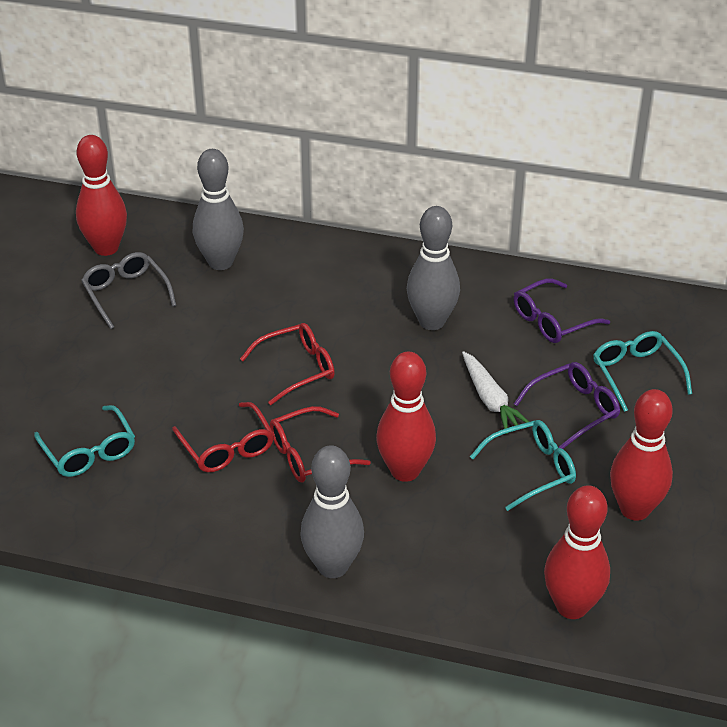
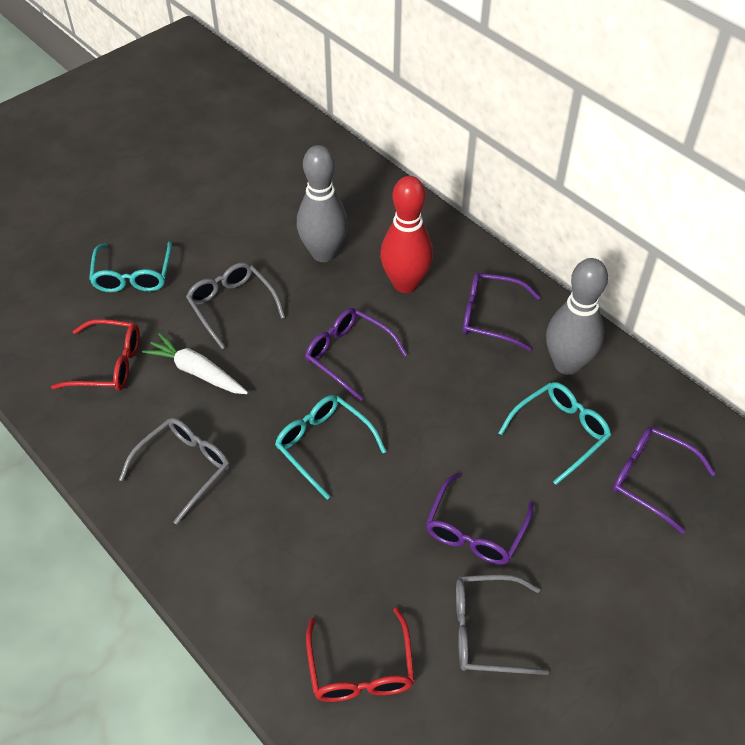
grey bowling pin: 3 -> 2
grey glasses: 1 -> 3
purple glasses: 2 -> 4
red bowling pin: 4 -> 1
red glasses: 3 -> 2

